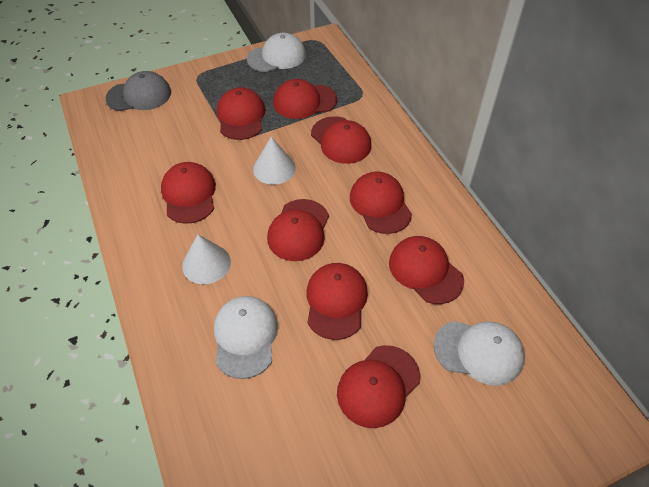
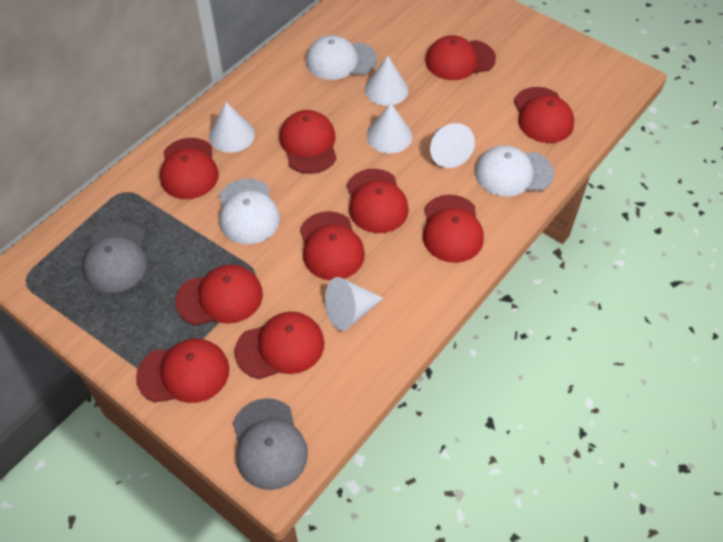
grey cap: 1 -> 2
red cap: 9 -> 10
white cone: 2 -> 5

